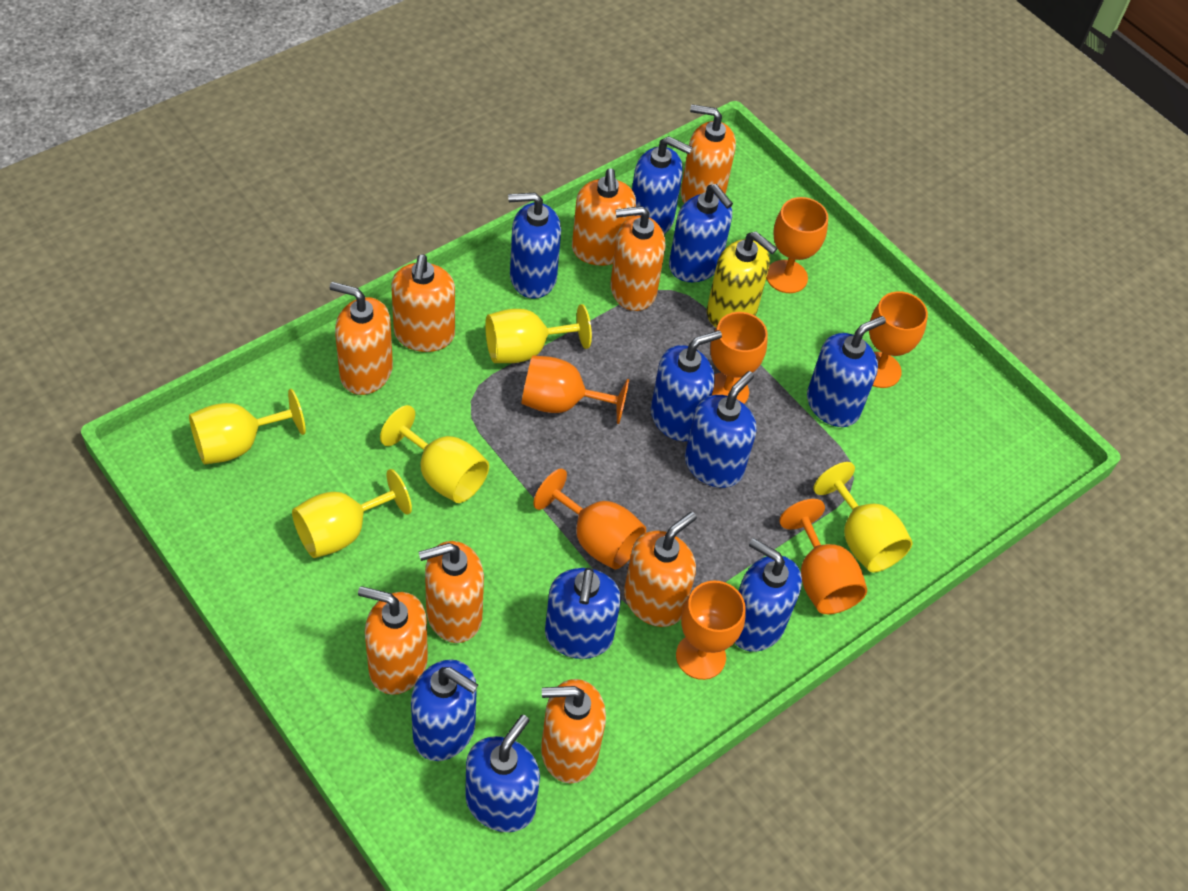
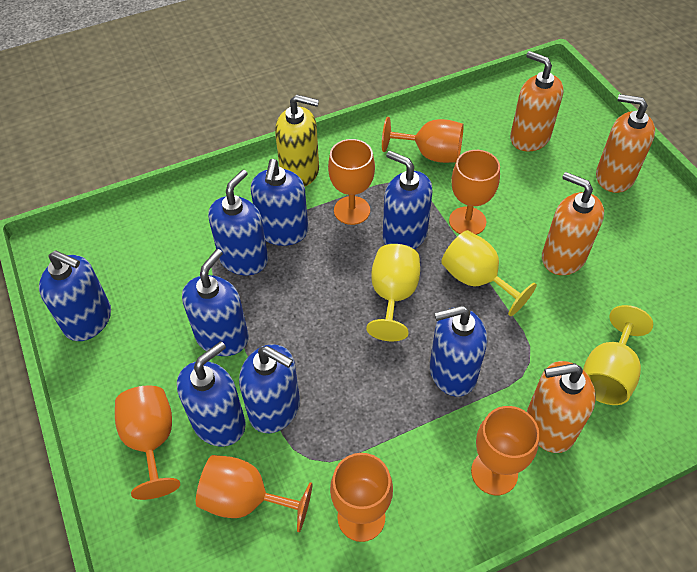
blue soap dispenser: 10 -> 8
orange soap dispenser: 9 -> 4
yellow goblet: 5 -> 3

